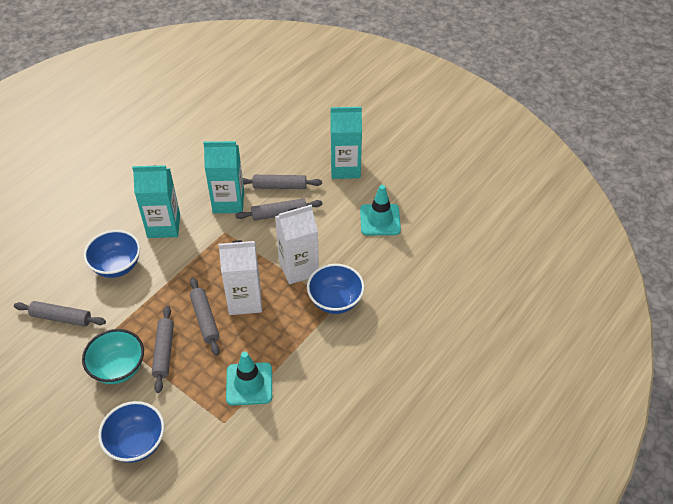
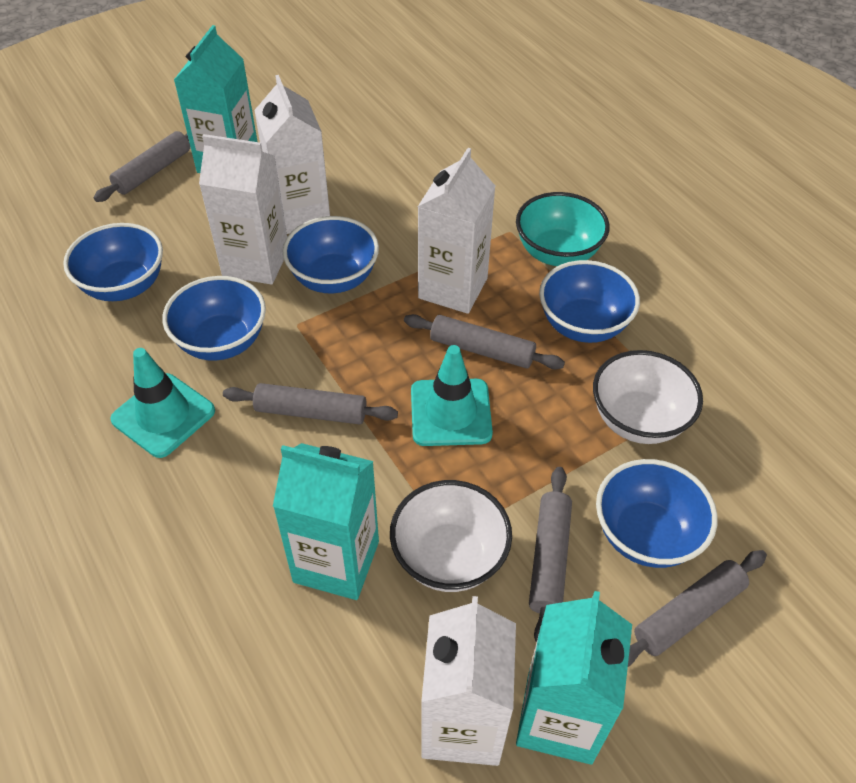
blue bowl: 3 -> 5
white bowl: 0 -> 2
white carton: 2 -> 4

